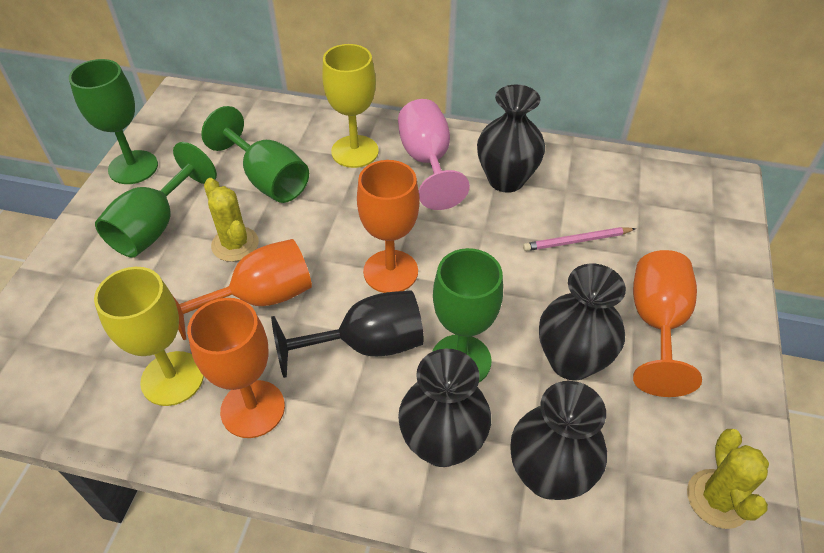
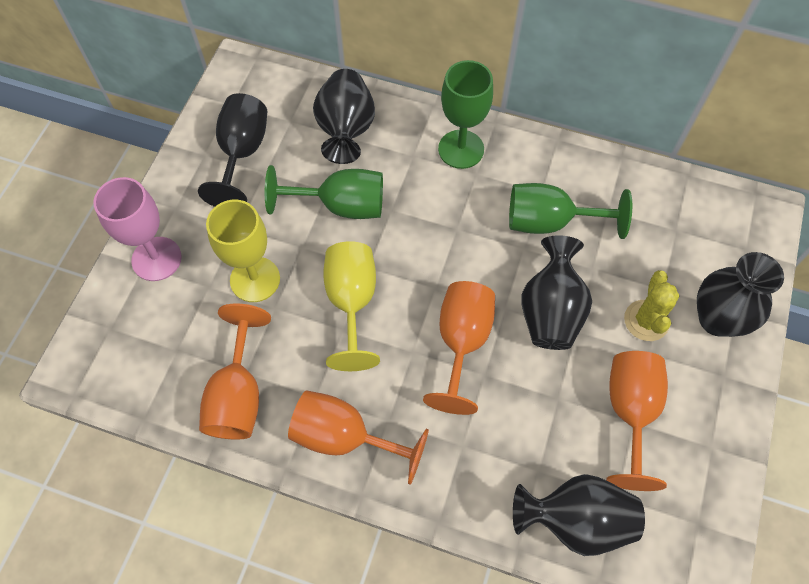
green goblet: 4 -> 3
pink pencil: 1 -> 0
yellow cactus: 2 -> 1

